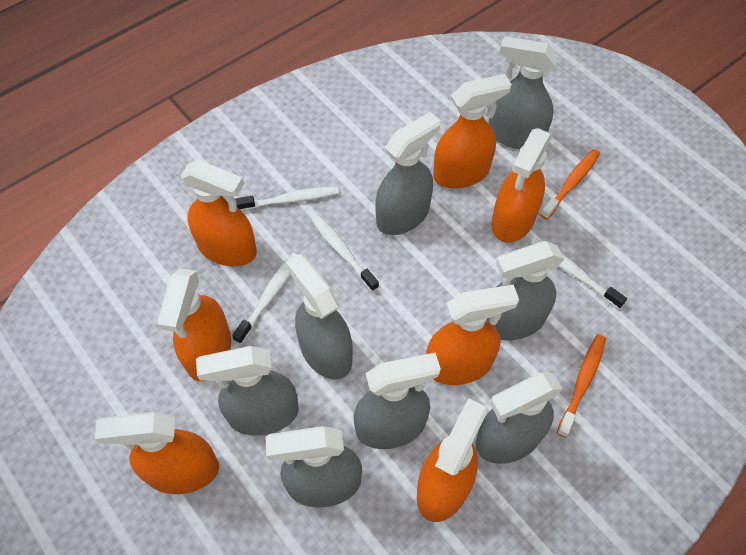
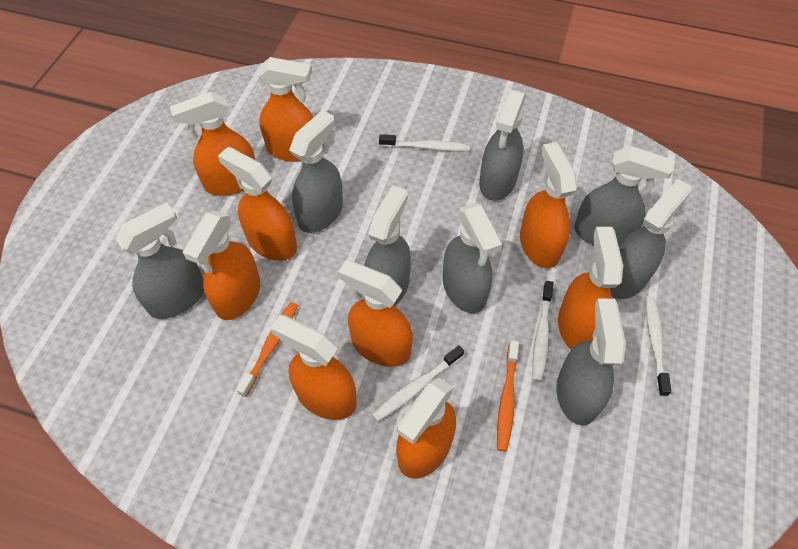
orange spray bottle: 7 -> 9

